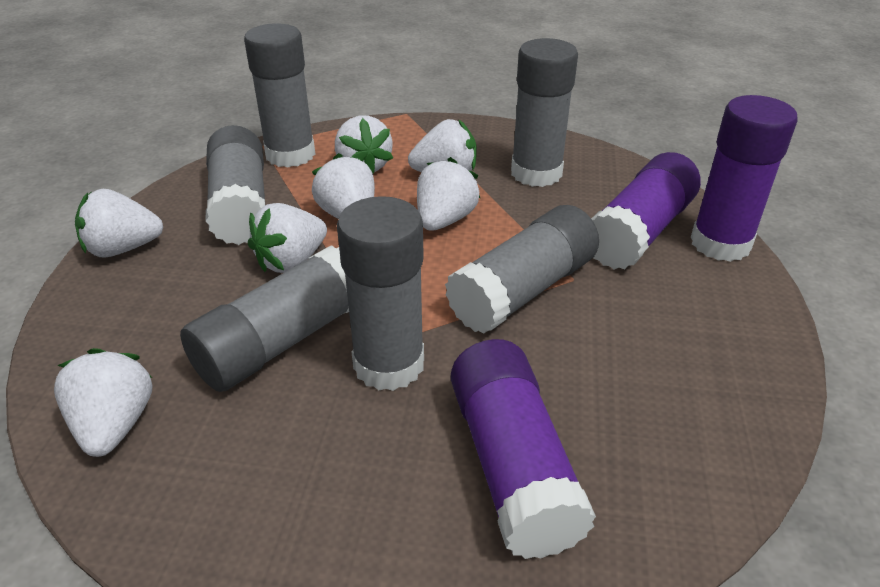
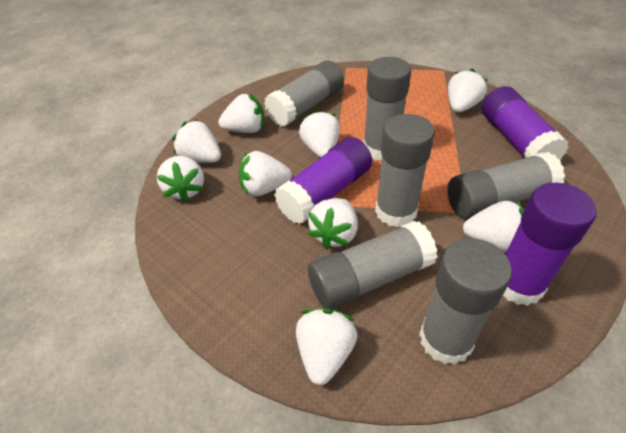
white strawberry: 7 -> 9

